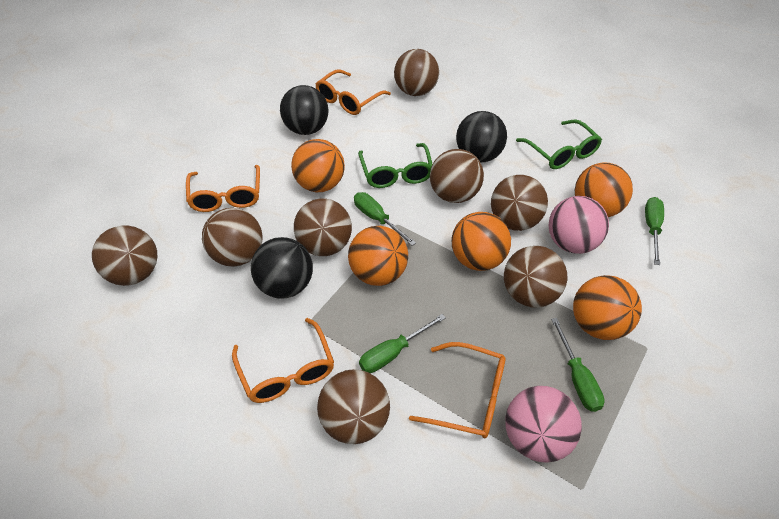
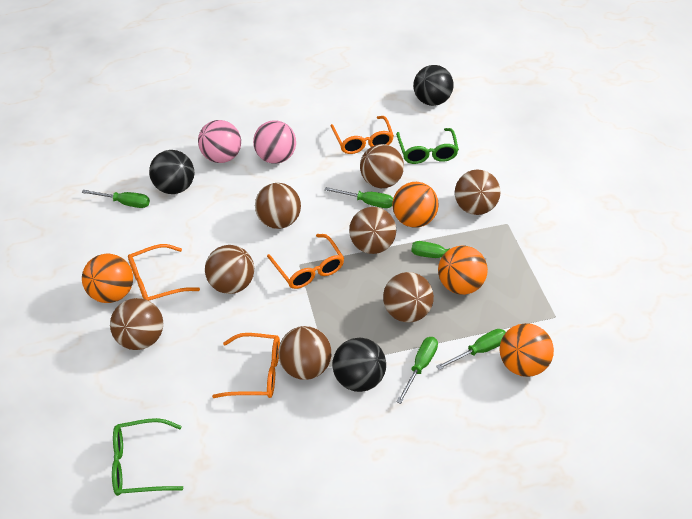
green screwdriver: 4 -> 5
orange ball: 5 -> 4

